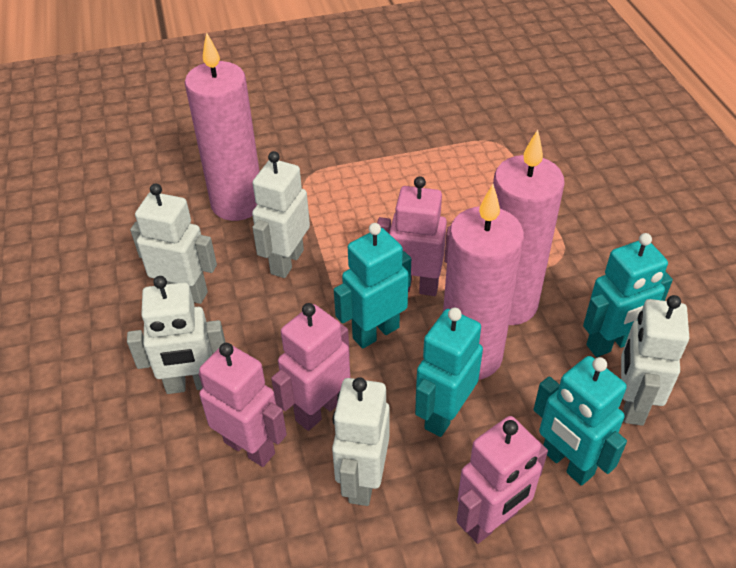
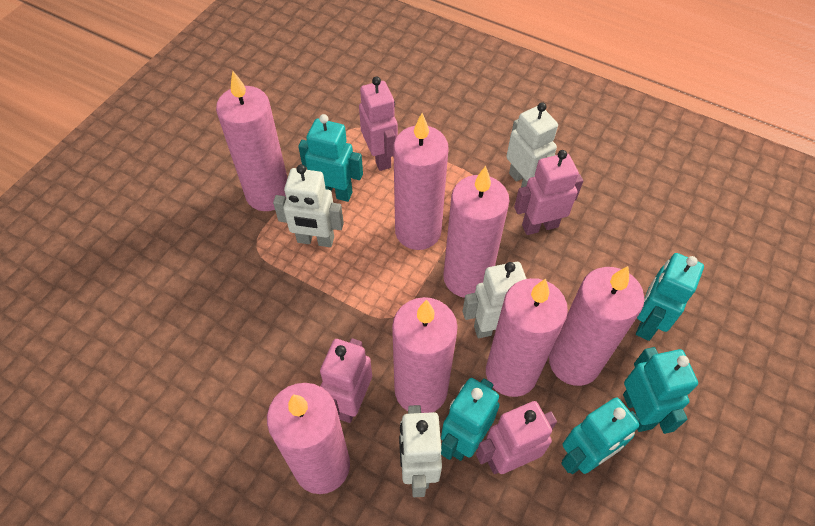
pink candle: 3 -> 7
turquoise robot: 4 -> 5
white robot: 5 -> 4

